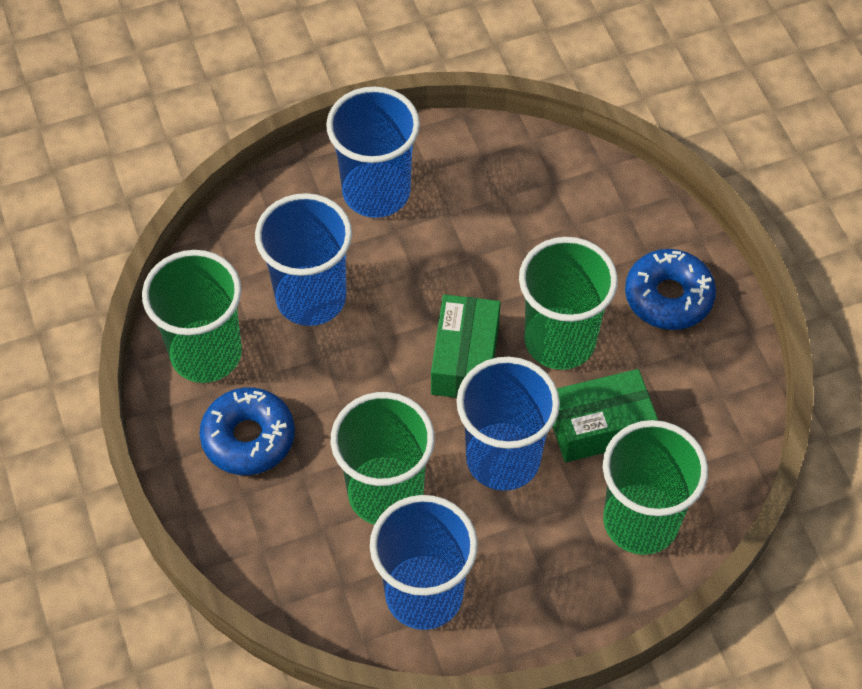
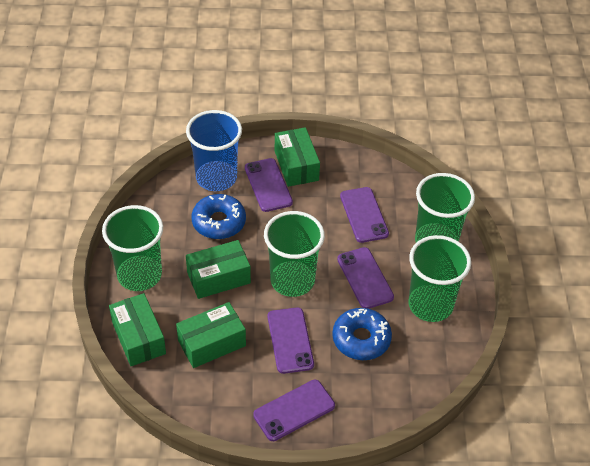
blue cup: 4 -> 1
green box: 2 -> 4
purple phone: 0 -> 5

